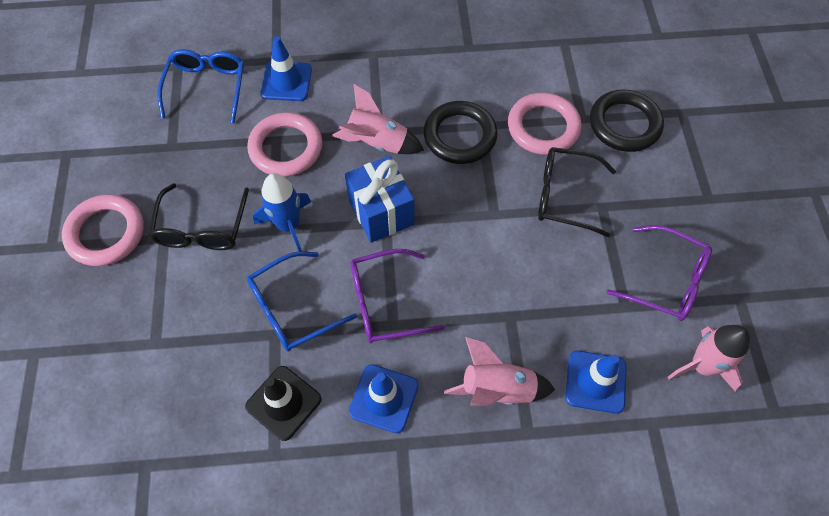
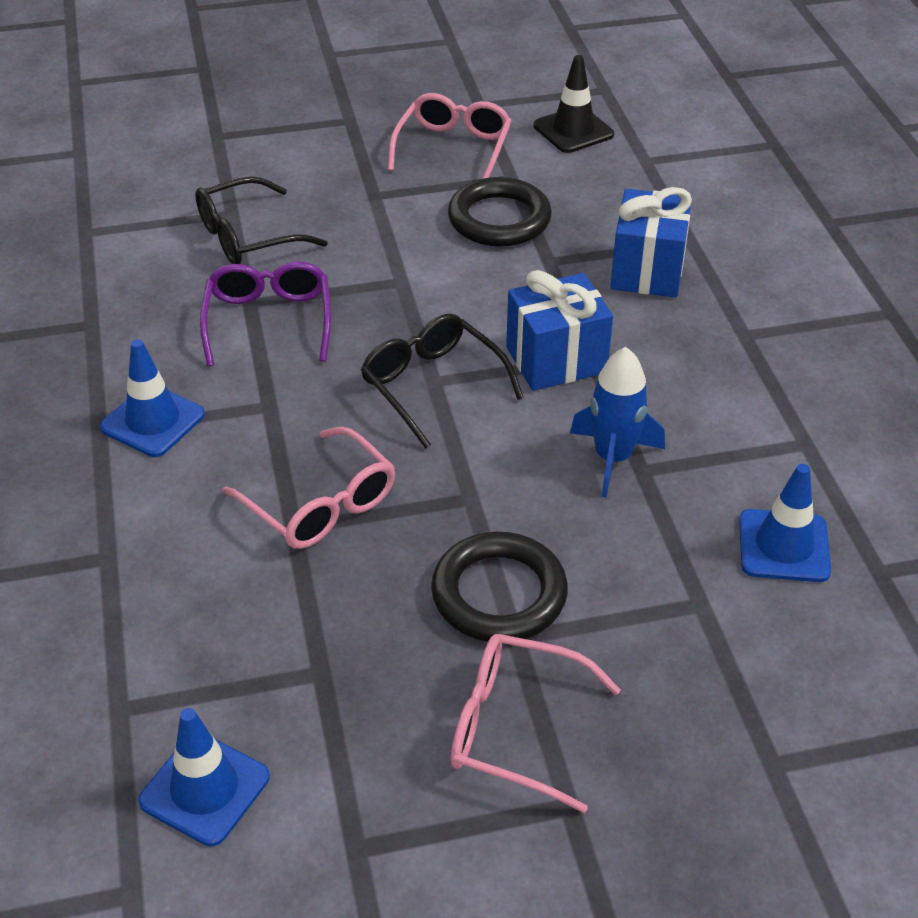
blue gift: 1 -> 2
blue glasses: 2 -> 0
pink glasses: 0 -> 3
pink ring: 3 -> 0
pink rocket: 3 -> 0
purple glasses: 2 -> 1

